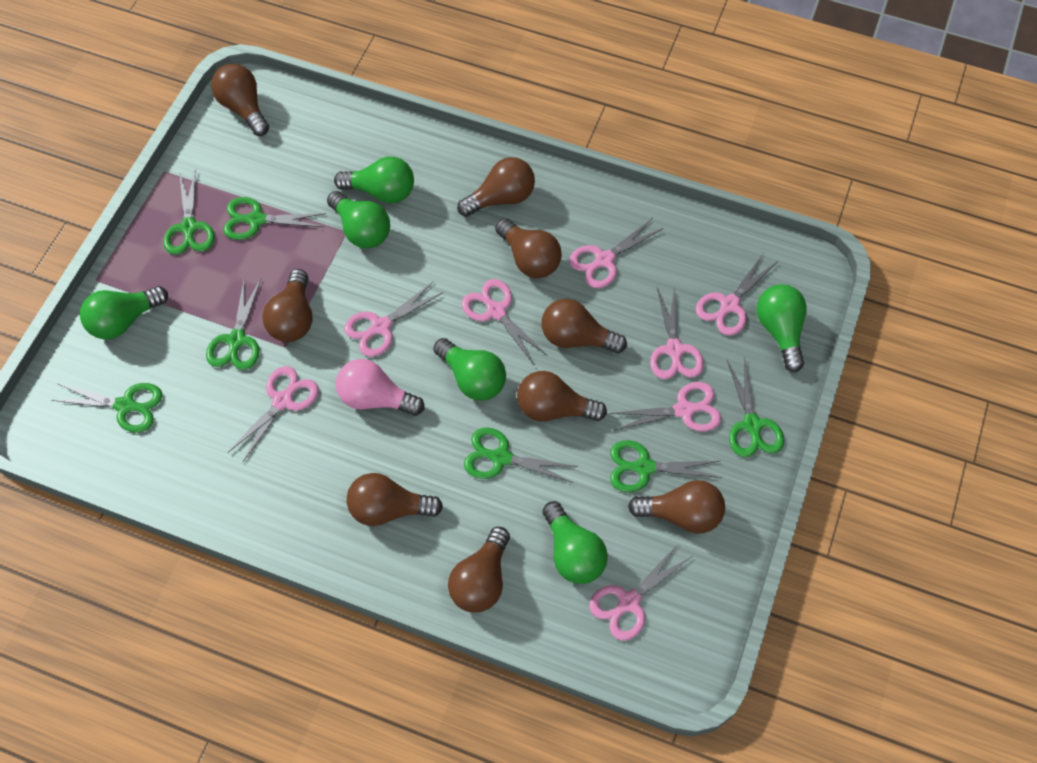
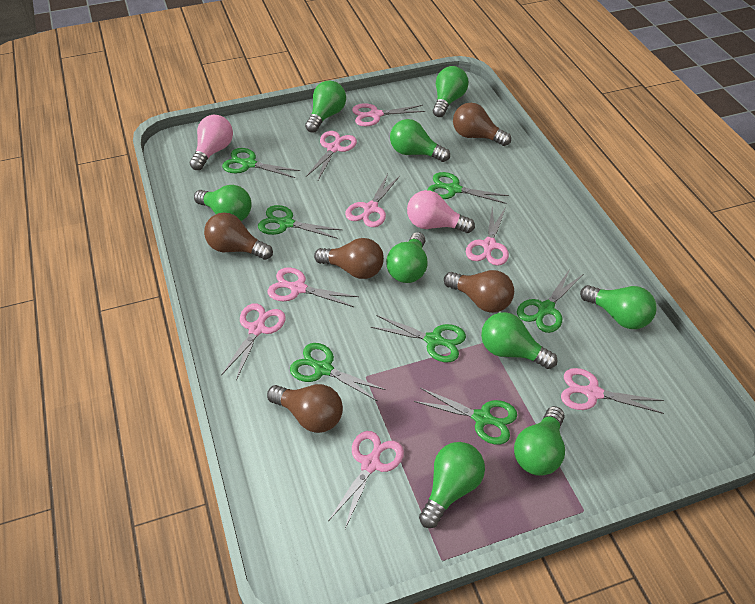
brown light bulb: 9 -> 5
green light bulb: 6 -> 9
pink light bulb: 1 -> 2

